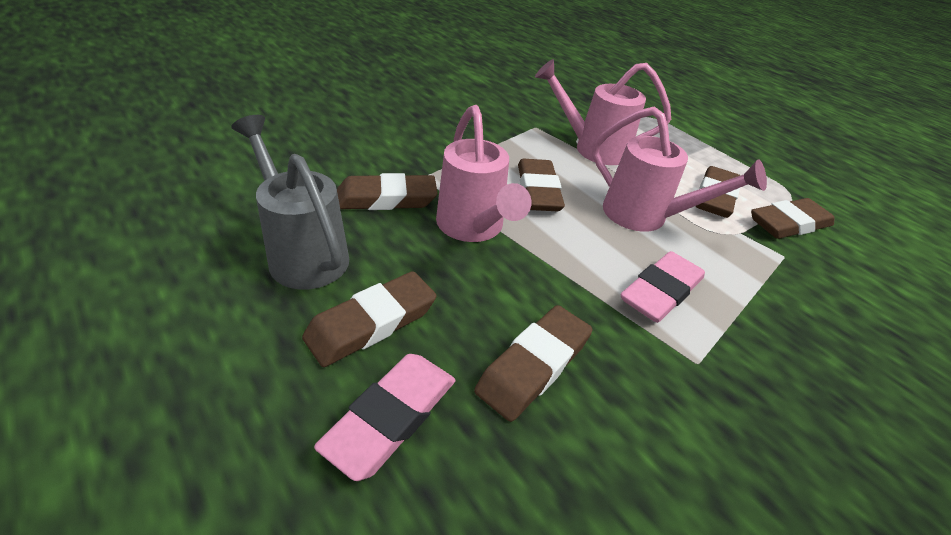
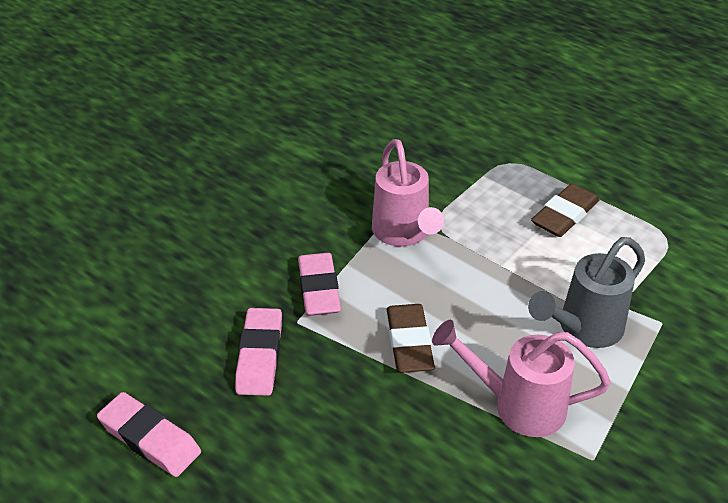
brown eraser: 6 -> 2
pink eraser: 2 -> 3
pink watering can: 3 -> 2

